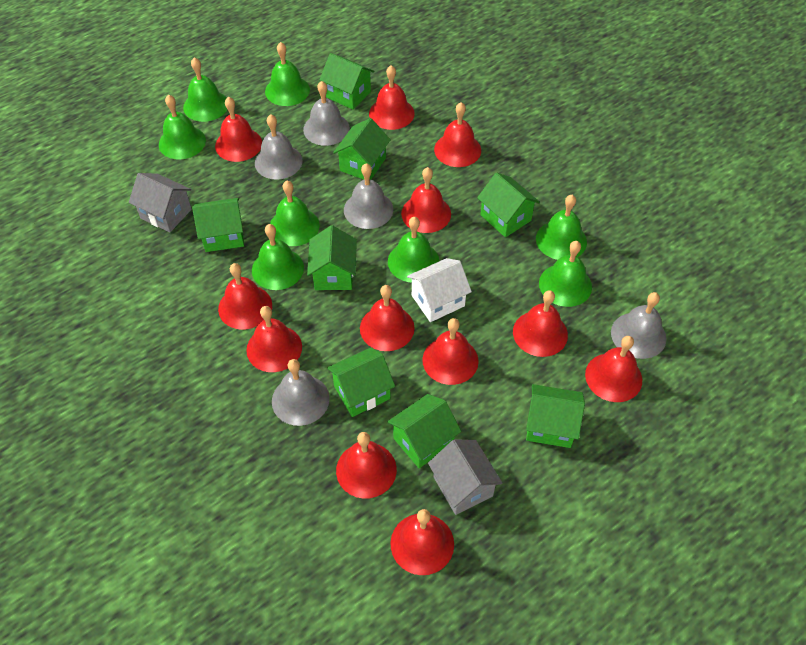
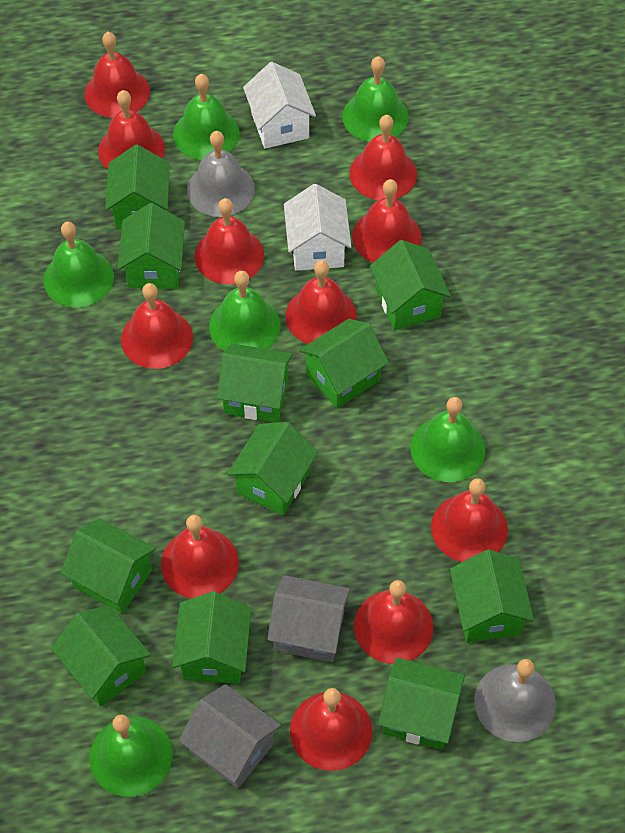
green bell: 8 -> 6
green house: 8 -> 11
grey bell: 5 -> 2
red bell: 12 -> 11
white house: 1 -> 2

